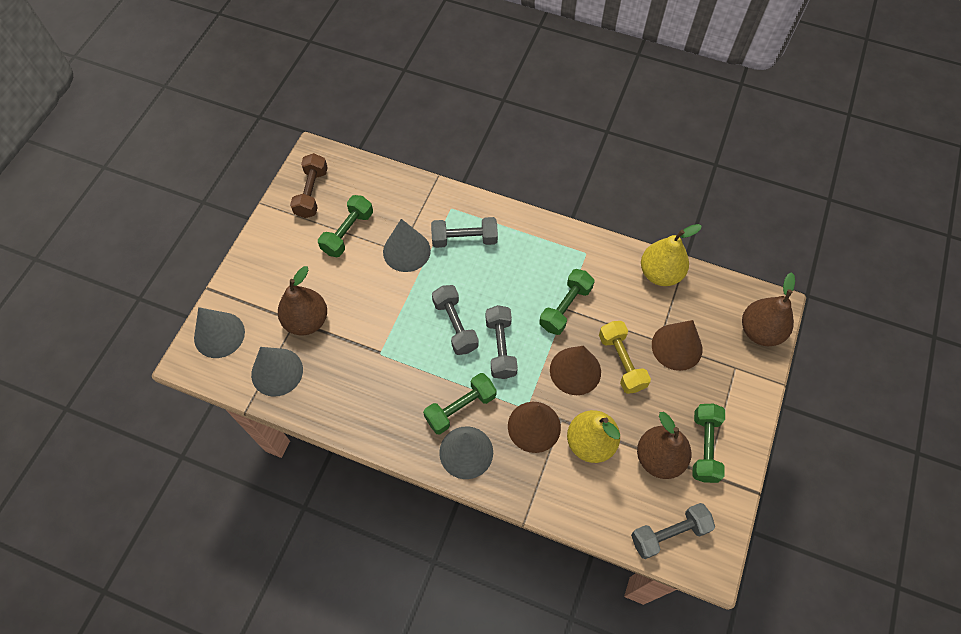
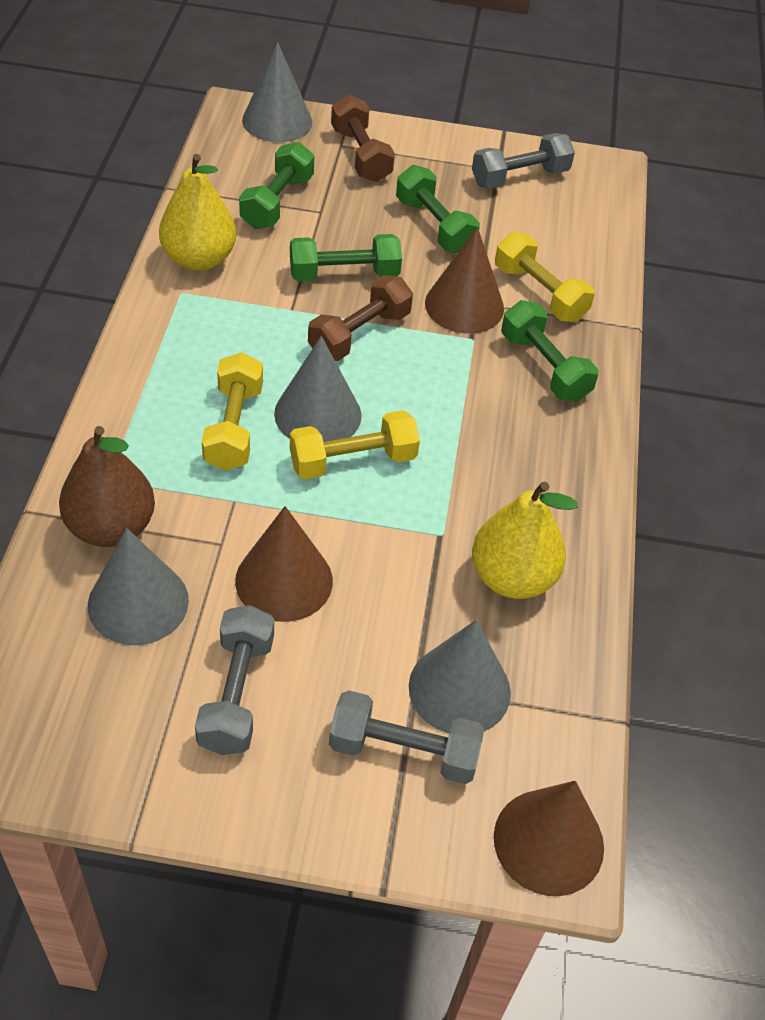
brown dumbbell: 1 -> 2
brown pear: 3 -> 1
grey dumbbell: 4 -> 3
yellow dumbbell: 1 -> 3

